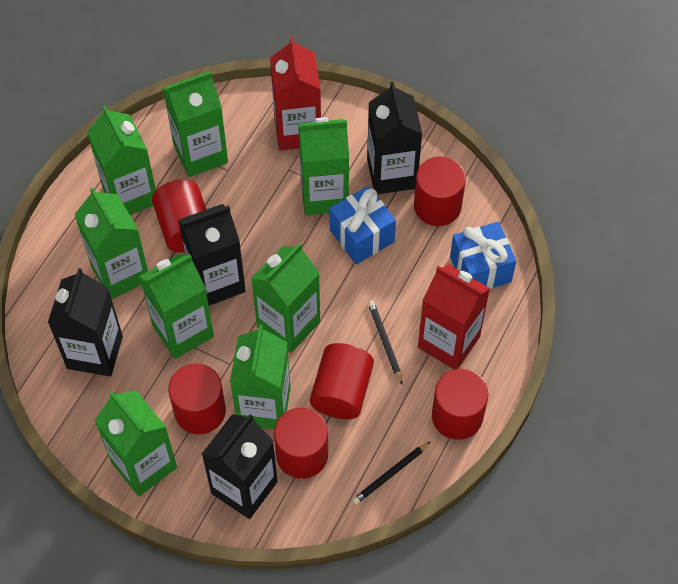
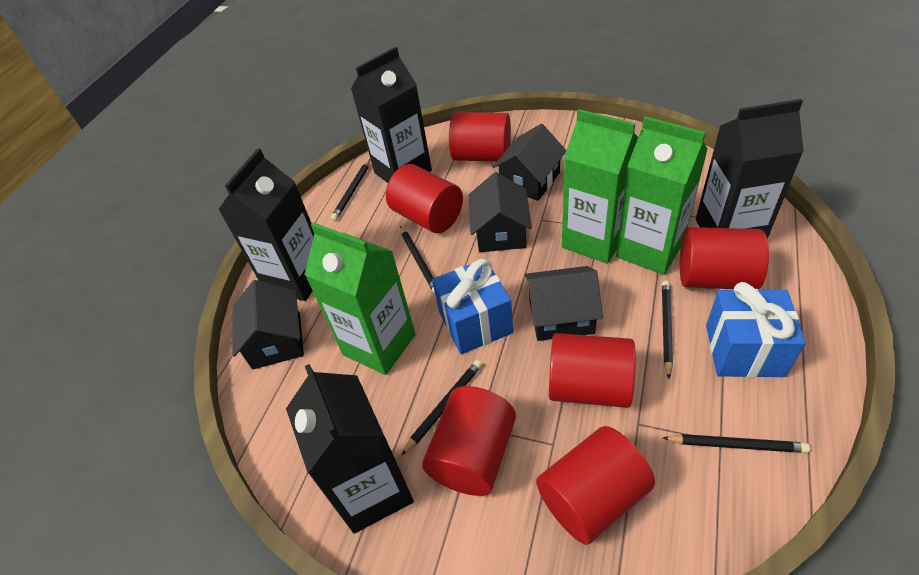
black house: 0 -> 4
black pencil: 2 -> 5
green carton: 8 -> 3
red carton: 2 -> 0

